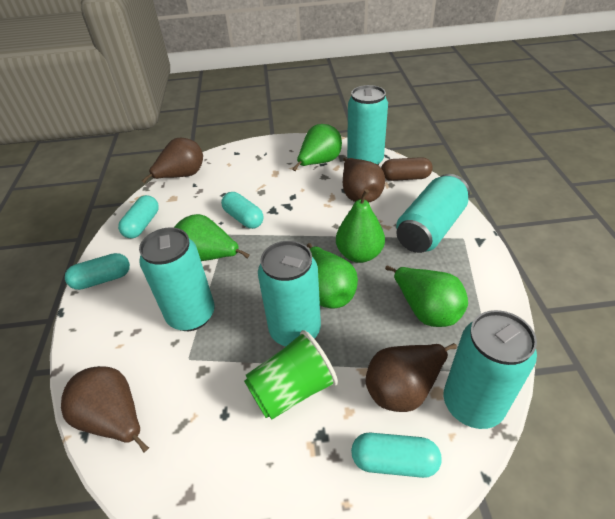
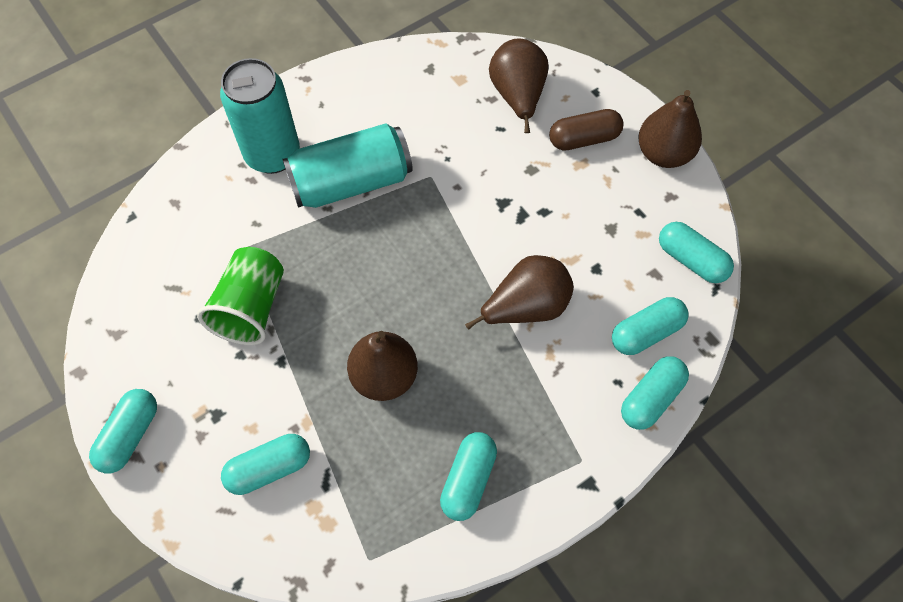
green pear: 5 -> 0
turquoise can: 5 -> 2
turquoise capsule: 4 -> 6

